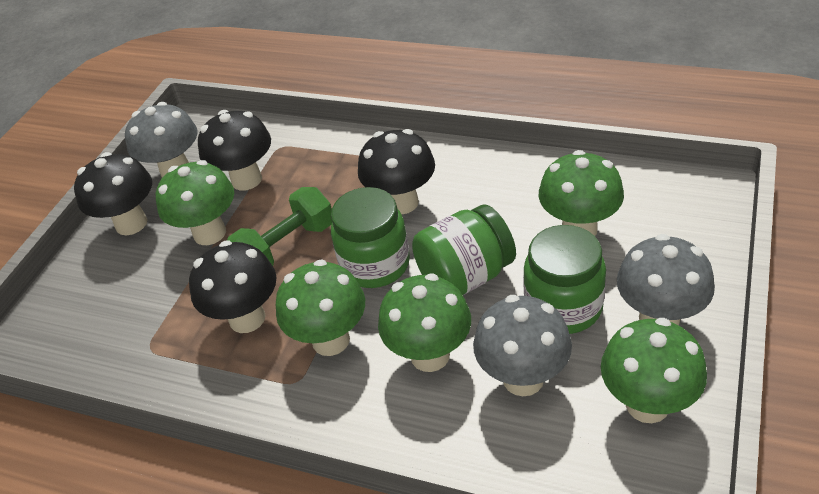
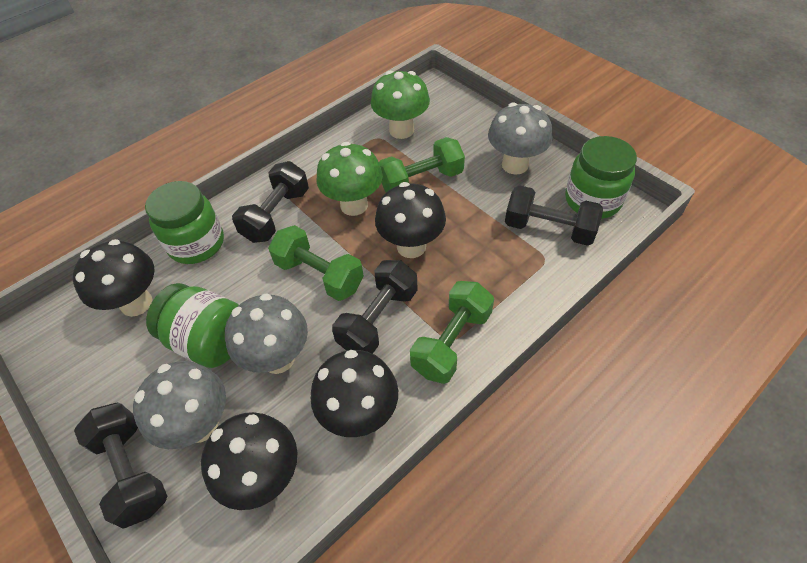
black dumbbell: 0 -> 4
green dumbbell: 1 -> 3
green mushroom: 5 -> 2

